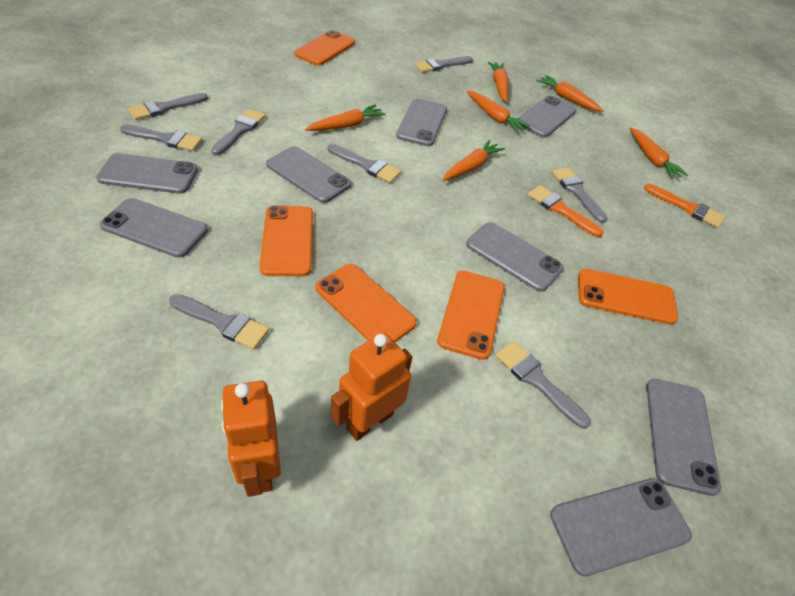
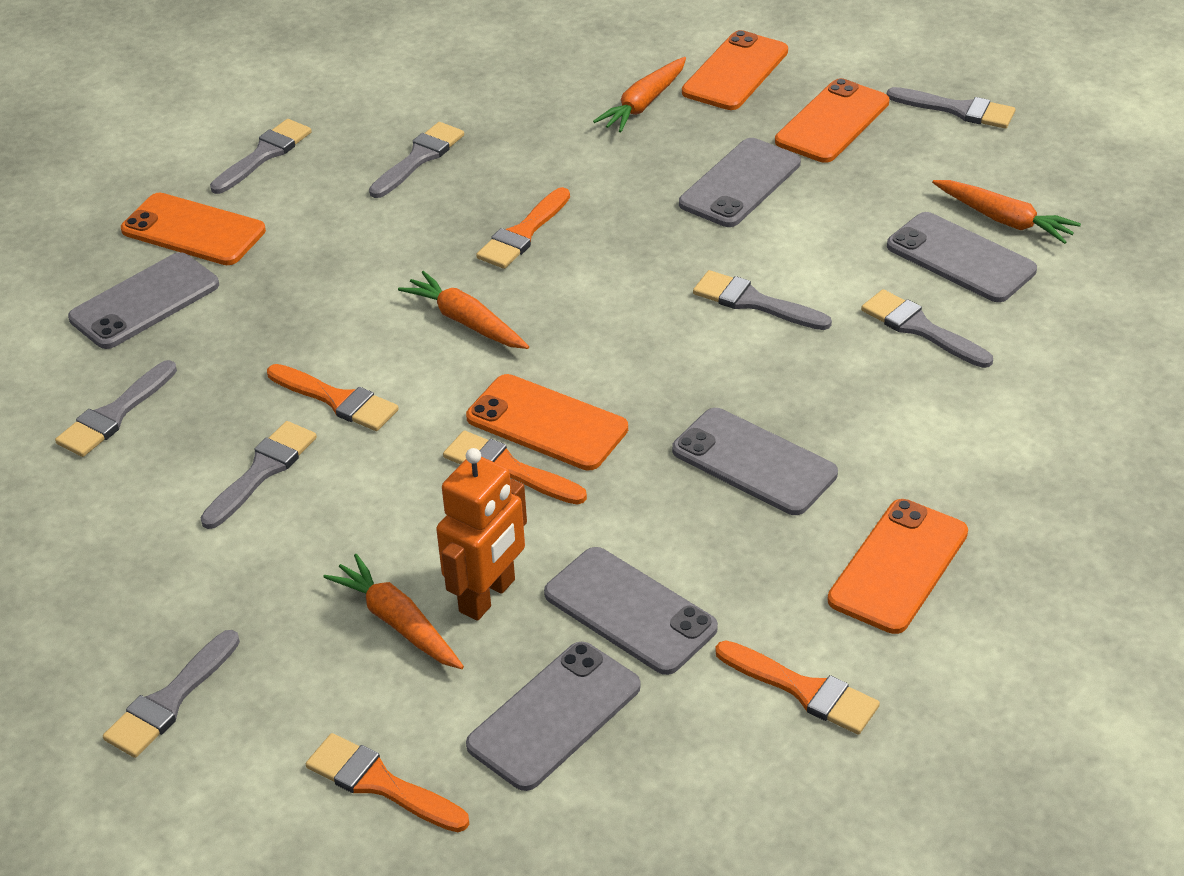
grey phone: 8 -> 6
orange brush: 2 -> 5
orange carrot: 6 -> 4
orange robot: 2 -> 1

